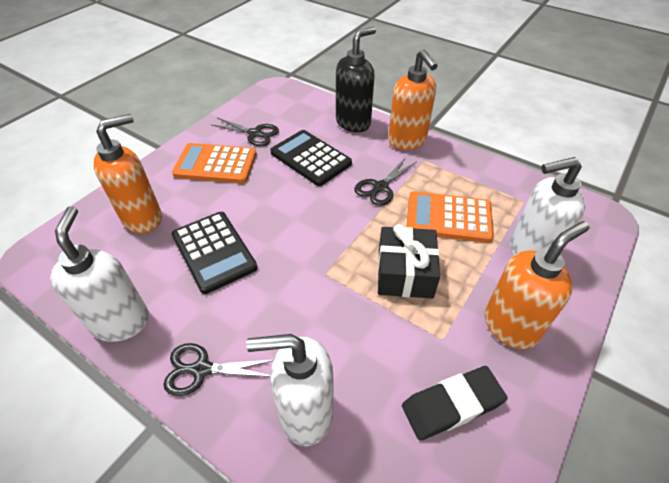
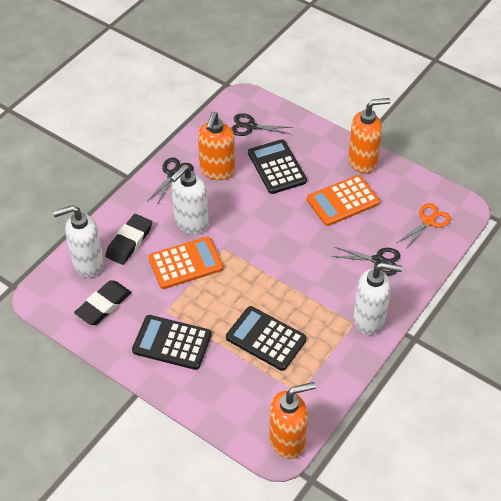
black calculator: 2 -> 3
black eraser: 1 -> 2
black gift: 1 -> 0
black soap dispenser: 1 -> 0
orange scissors: 0 -> 1

